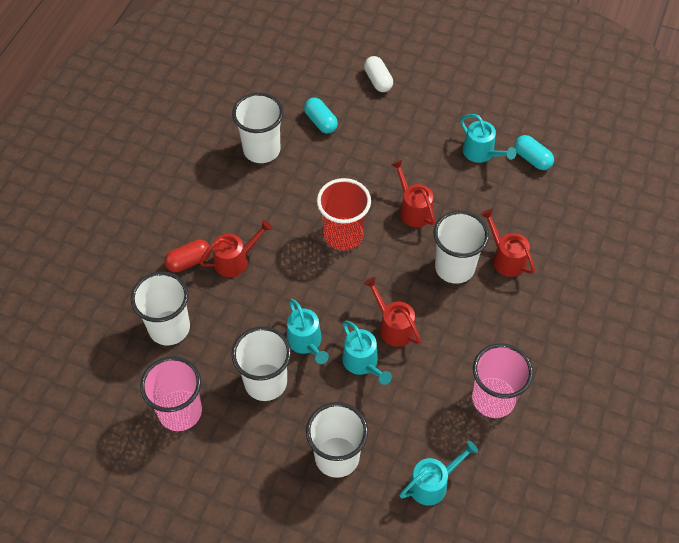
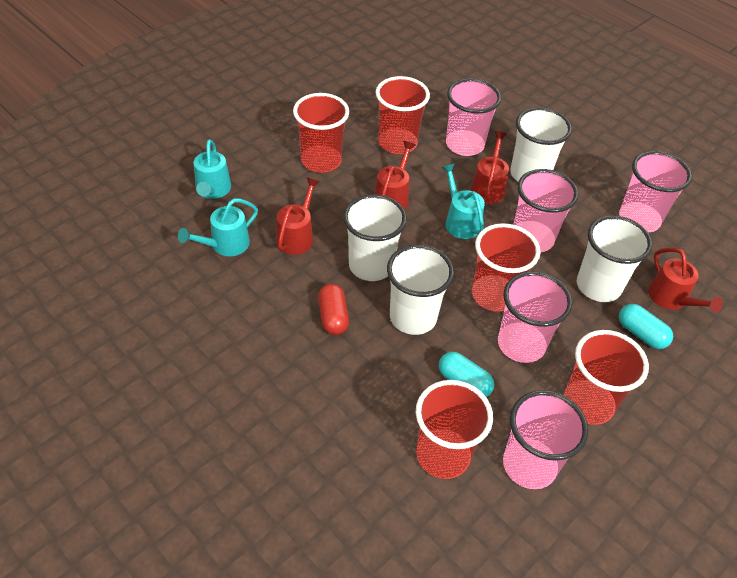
pink cup: 2 -> 5
red cup: 1 -> 5
turquoise watering can: 4 -> 3
white capsule: 1 -> 0
white cup: 5 -> 4

